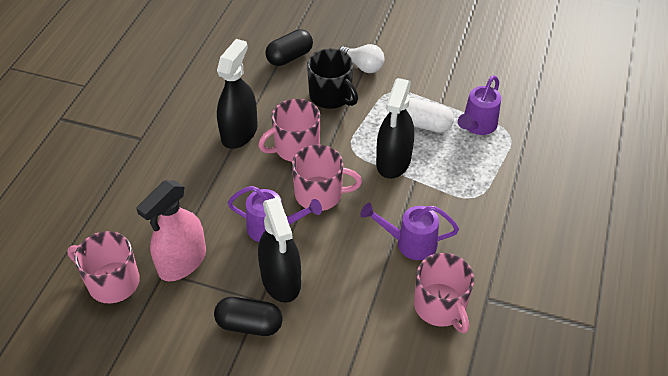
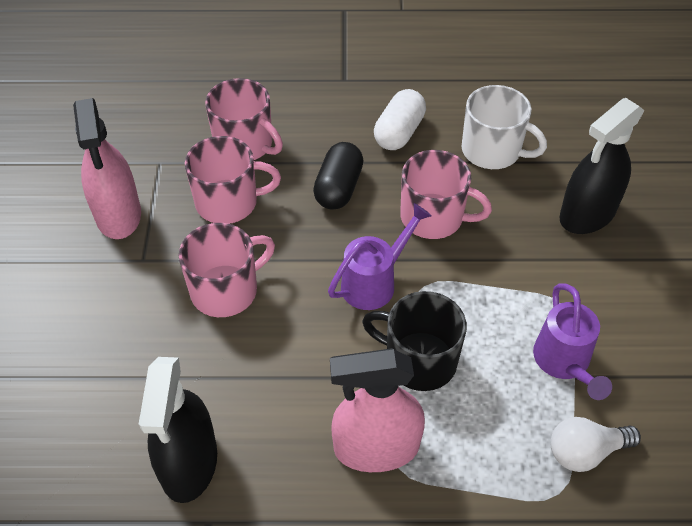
black capsule: 2 -> 1
black spray bottle: 3 -> 2
pink spray bottle: 1 -> 2
purple watering can: 3 -> 2
white mug: 0 -> 1

